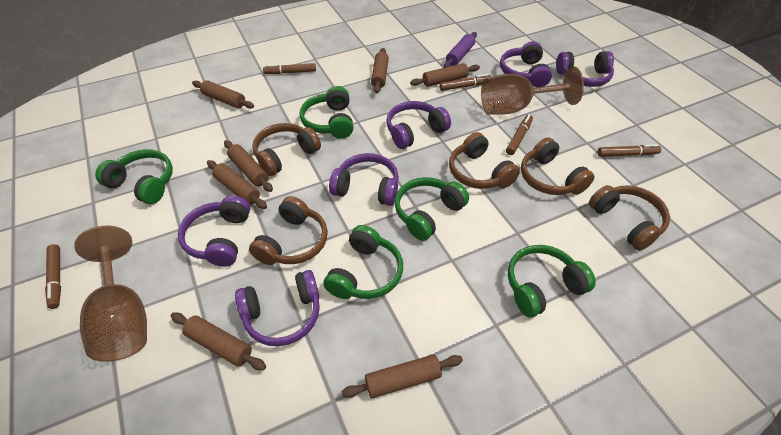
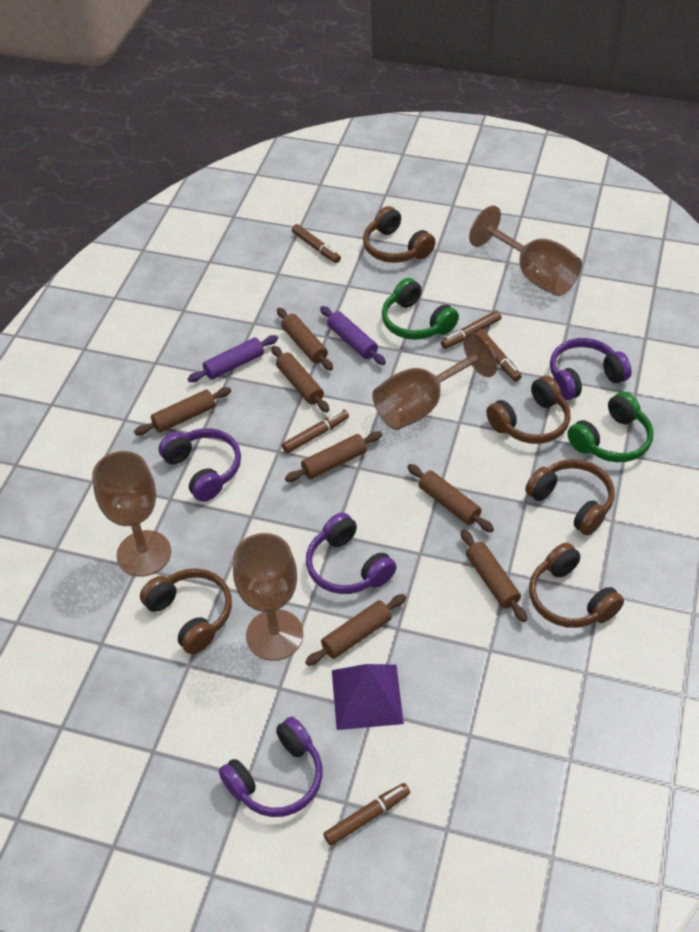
brown goblet: 2 -> 4
green headphones: 5 -> 2
purple headphones: 6 -> 4
purple pyramid: 0 -> 1
purple rolling pin: 1 -> 2

